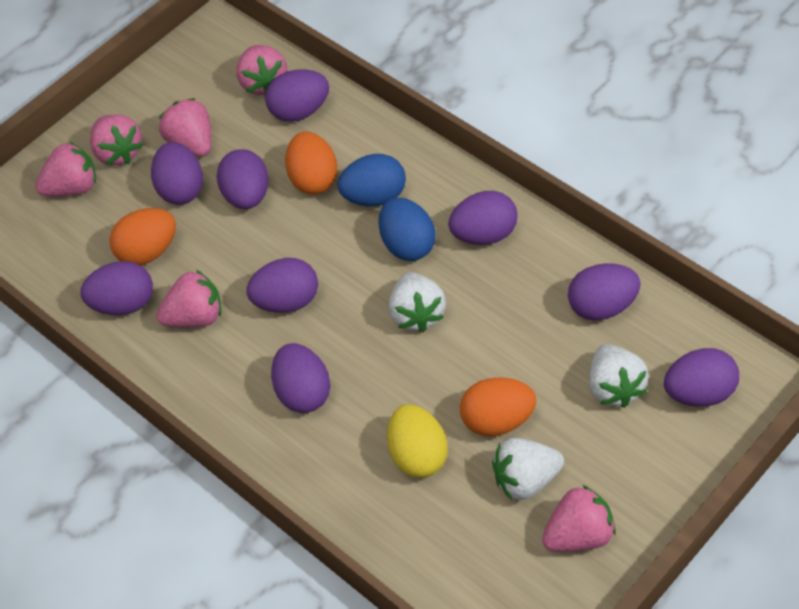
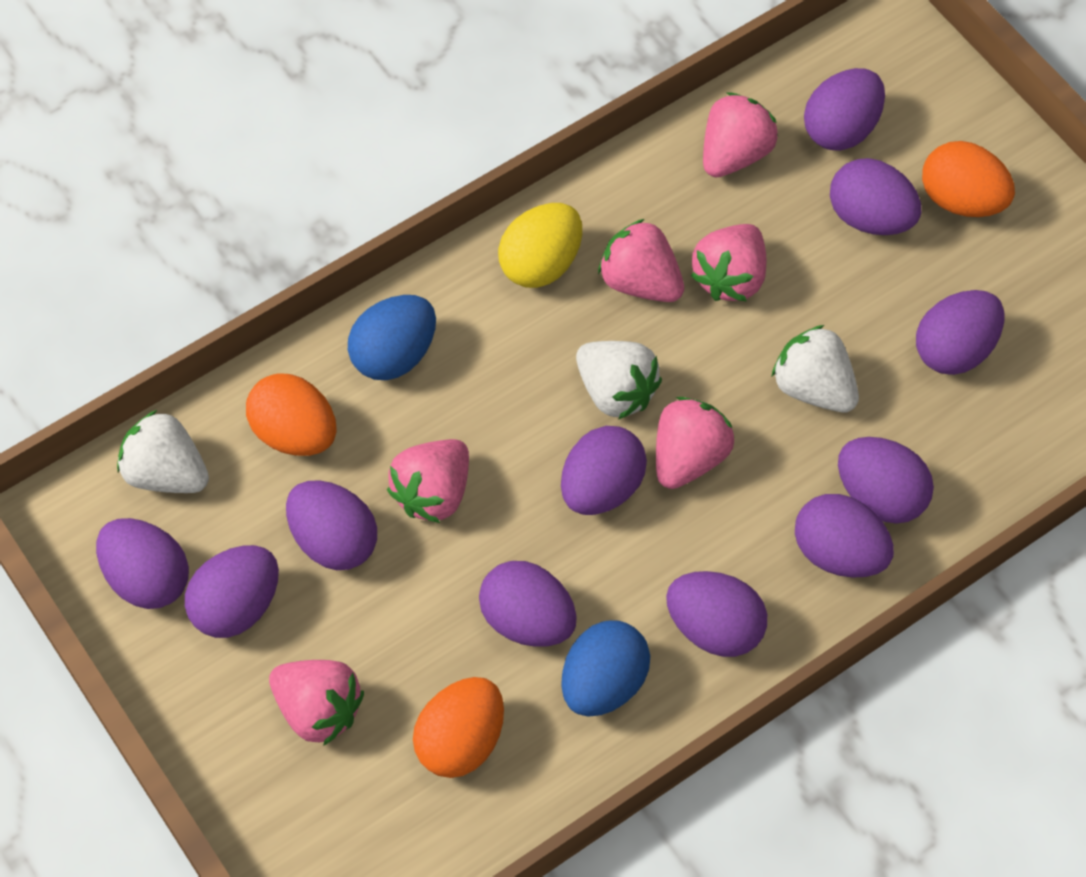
purple egg: 9 -> 11

